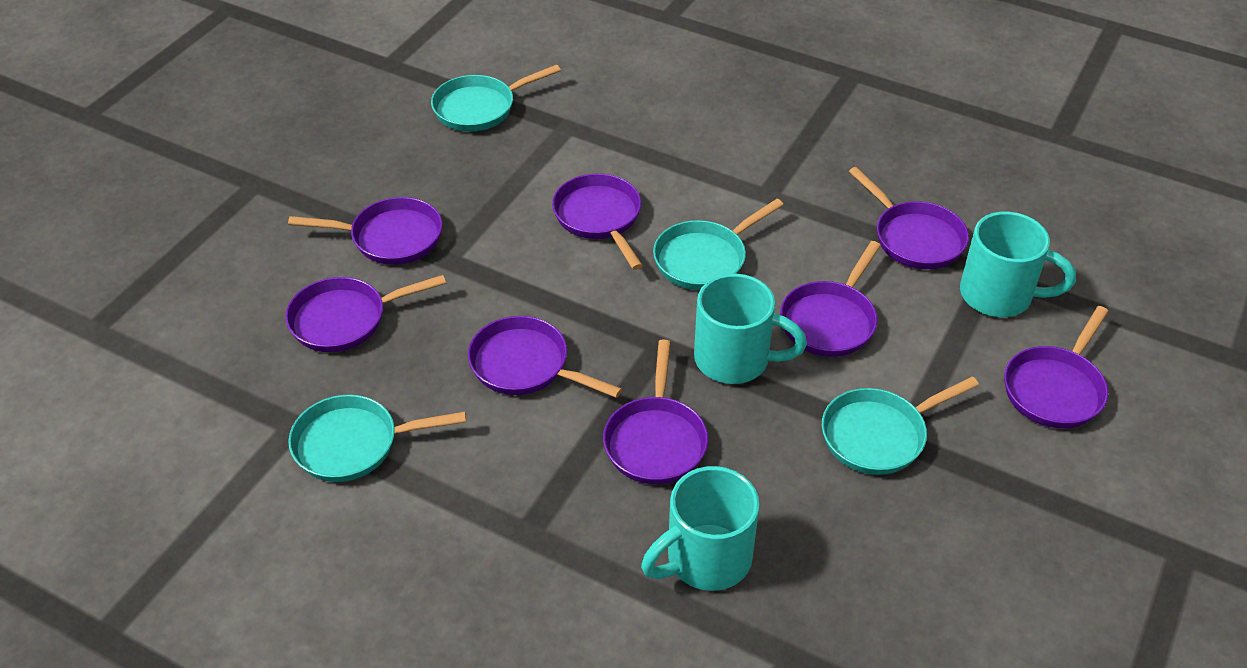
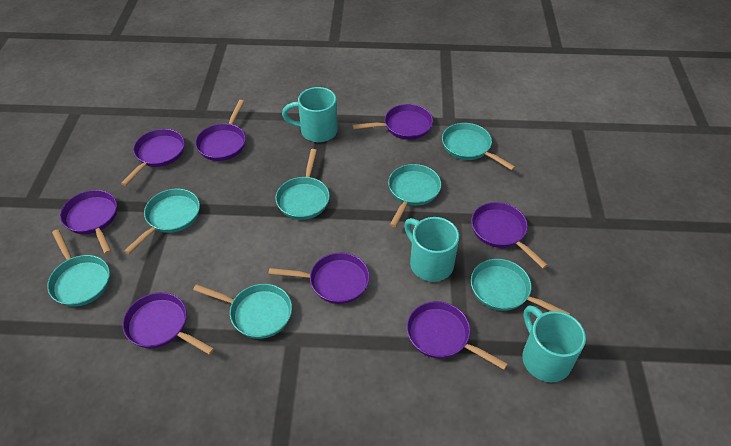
turquoise pan: 4 -> 7

